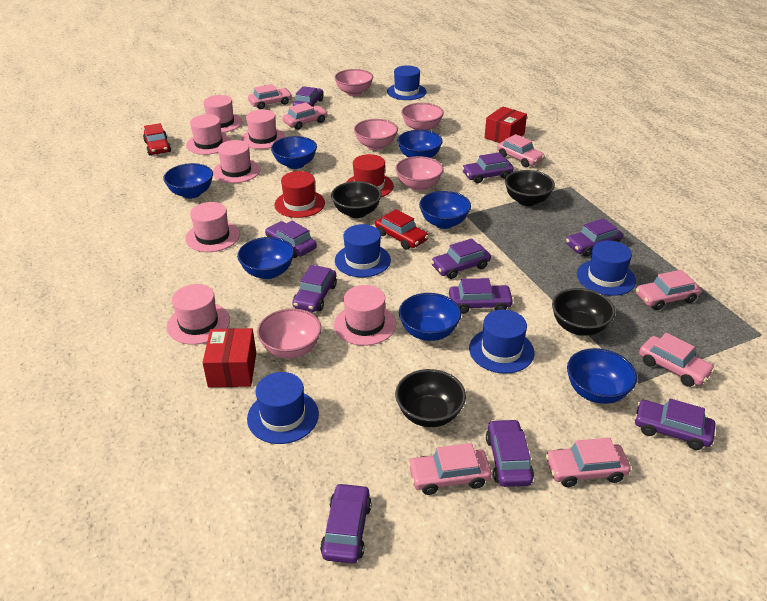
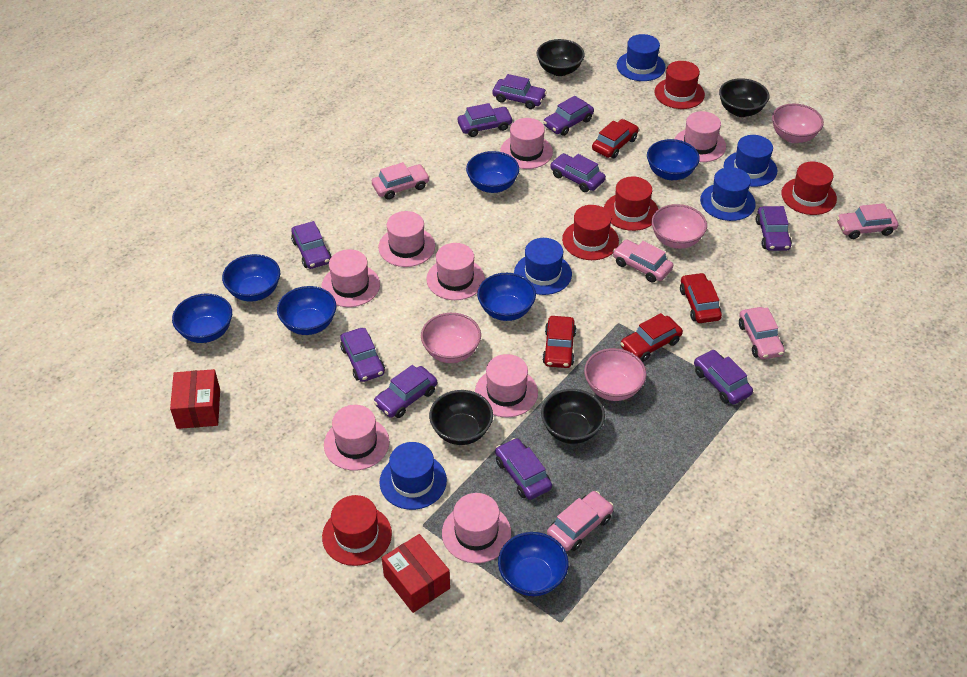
pink bowl: 5 -> 4
pink car: 7 -> 5
pink hat: 7 -> 8
red car: 2 -> 4
red hat: 2 -> 5

